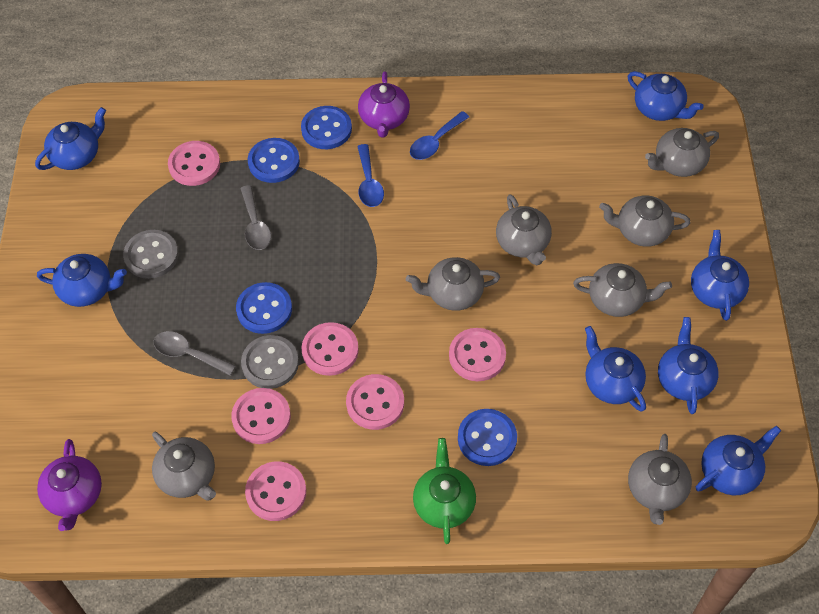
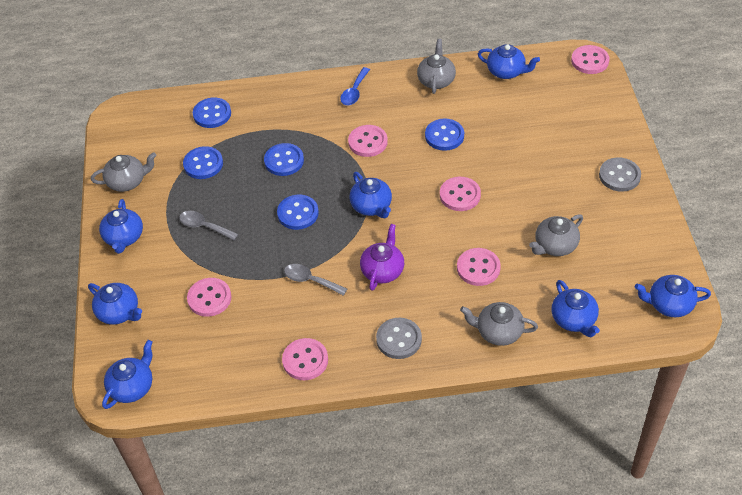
blue button: 4 -> 5
blue spoon: 2 -> 1
green teapot: 1 -> 0
grey teapot: 7 -> 4
purple teapot: 2 -> 1

